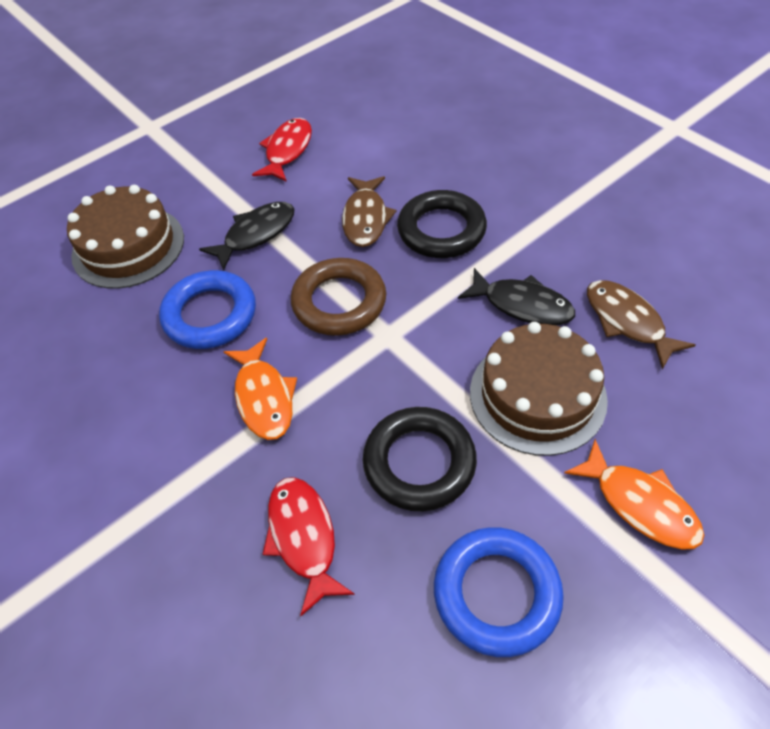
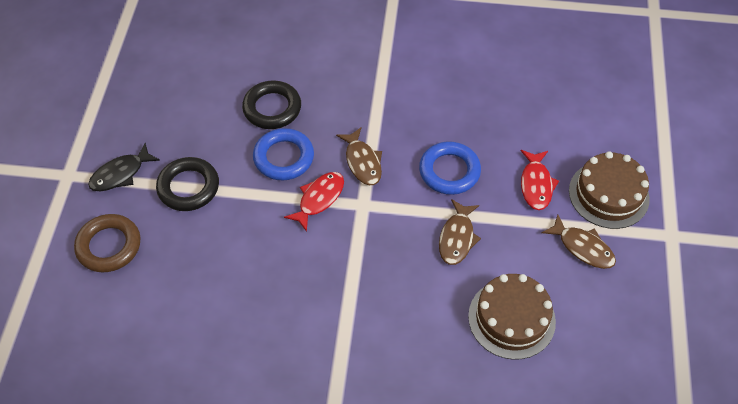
black fish: 2 -> 1
brown fish: 2 -> 3
orange fish: 2 -> 0

